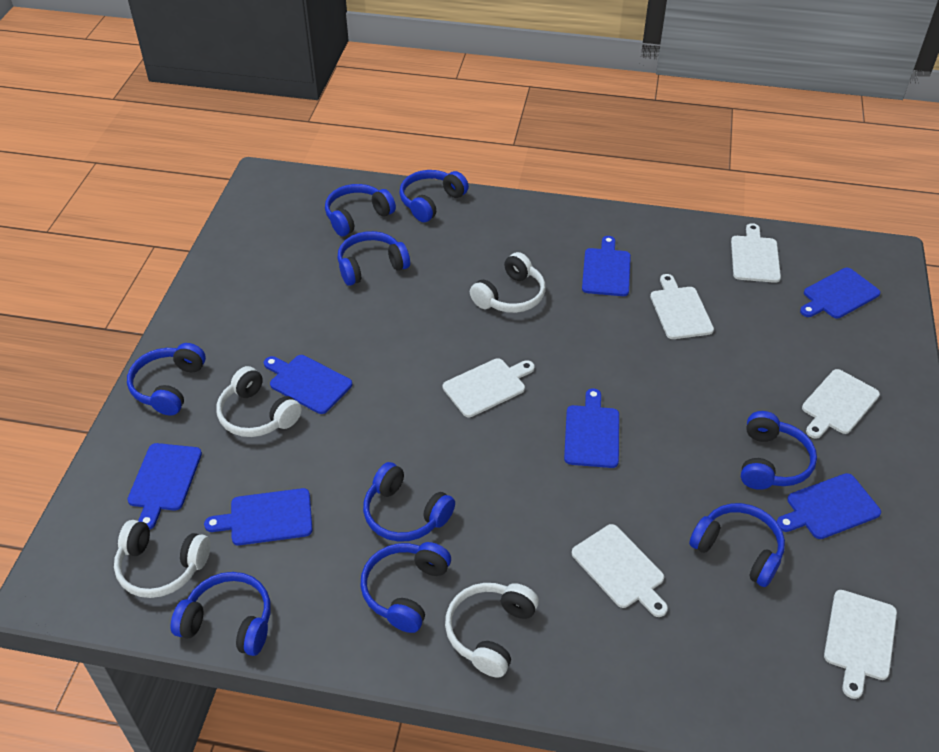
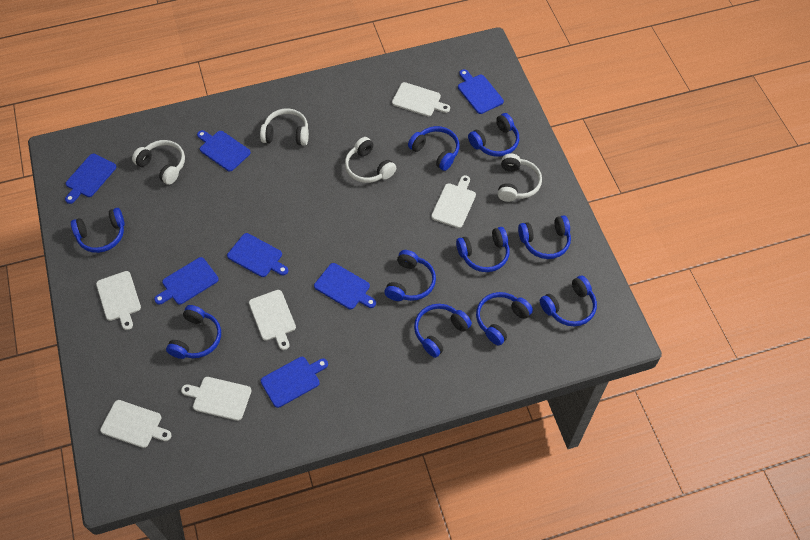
blue headphones: 9 -> 10

